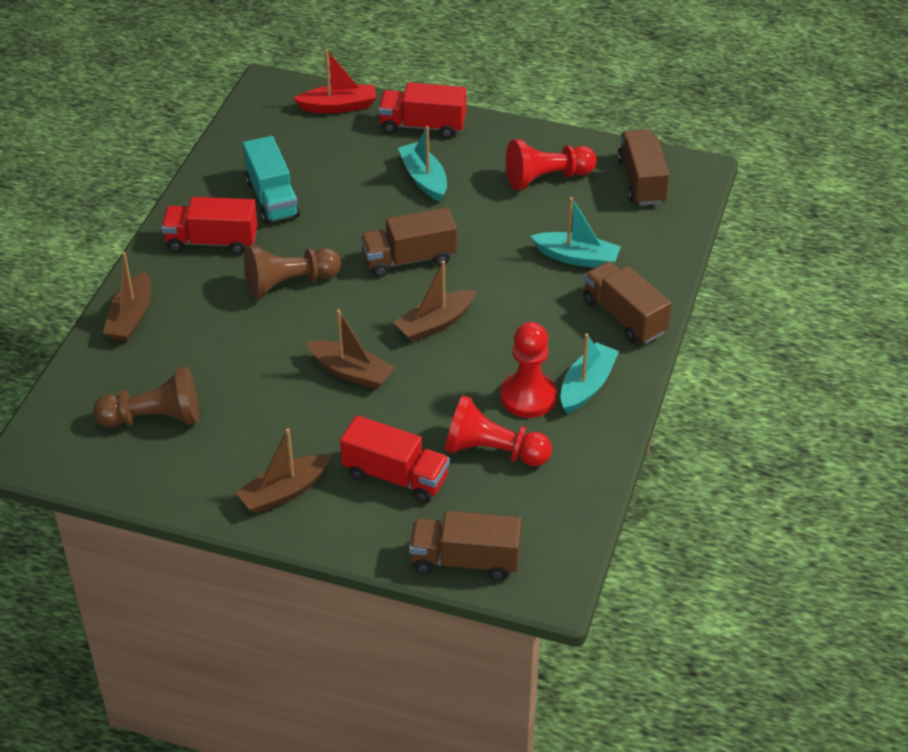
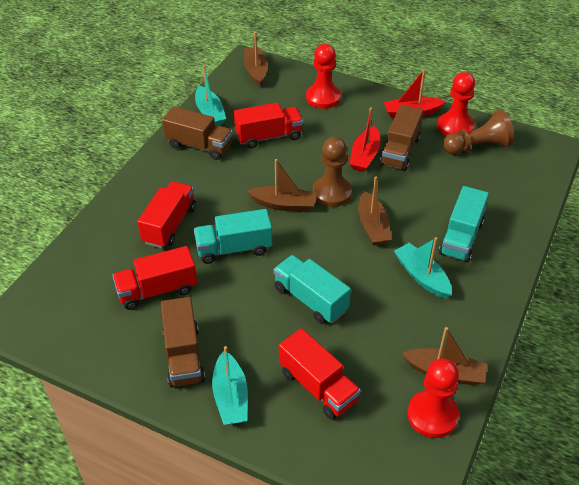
brown truck: 4 -> 3
red boat: 1 -> 2
red truck: 3 -> 4
turquoise truck: 1 -> 3

